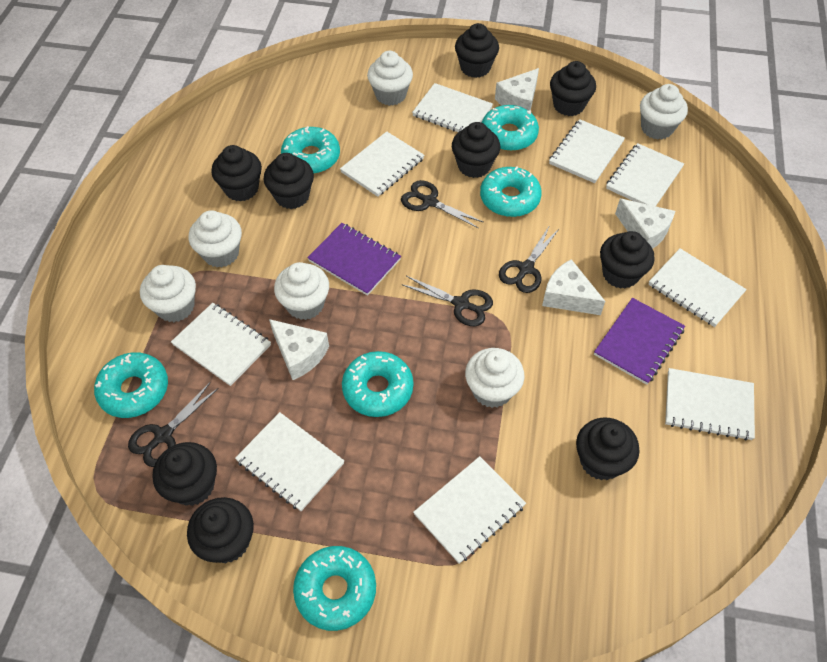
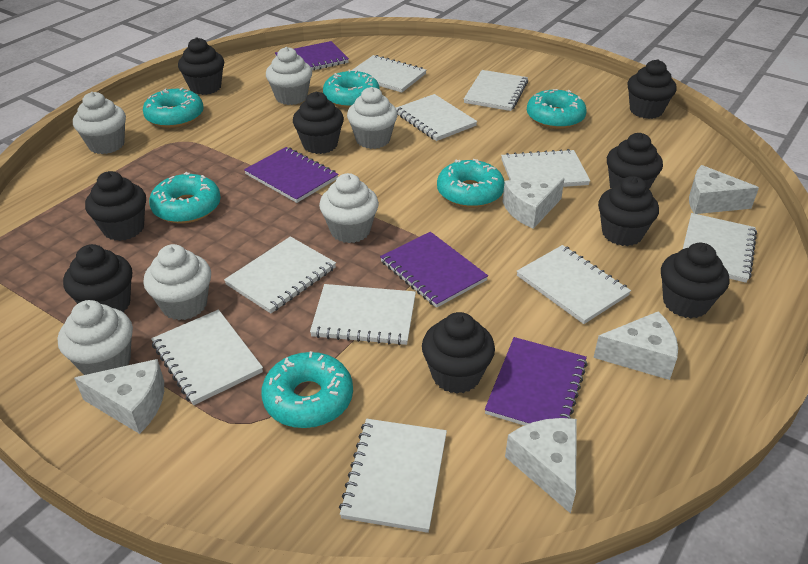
black scissors: 4 -> 0
purple notebook: 2 -> 4
white cheese: 4 -> 5
white notebook: 9 -> 10

